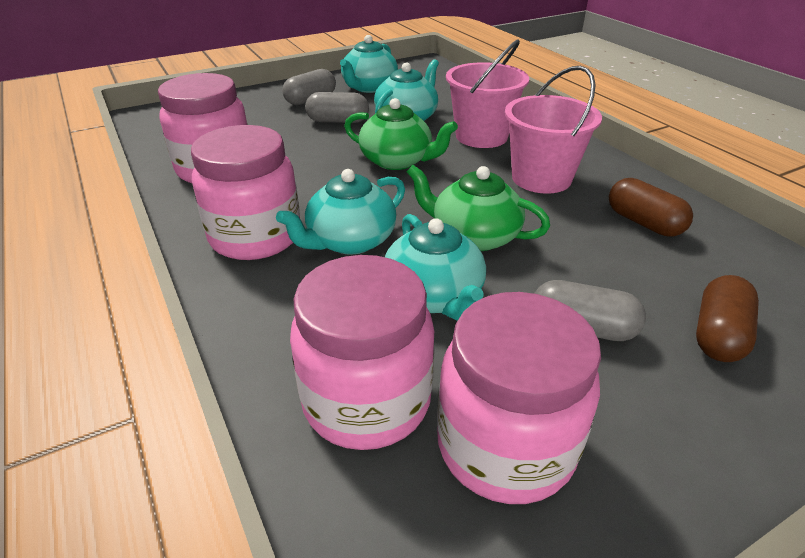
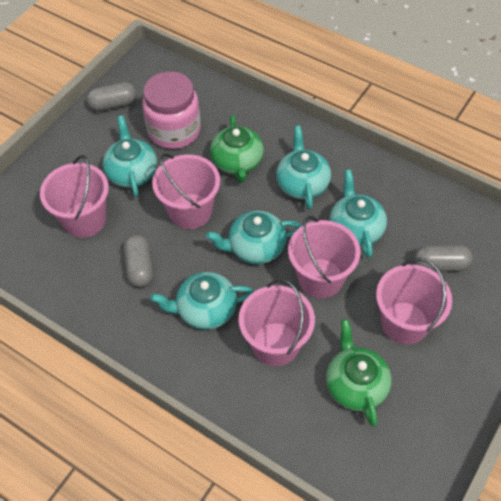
brown capsule: 2 -> 0
pink bucket: 2 -> 5
pink jar: 4 -> 1
turquoise teapot: 4 -> 5

